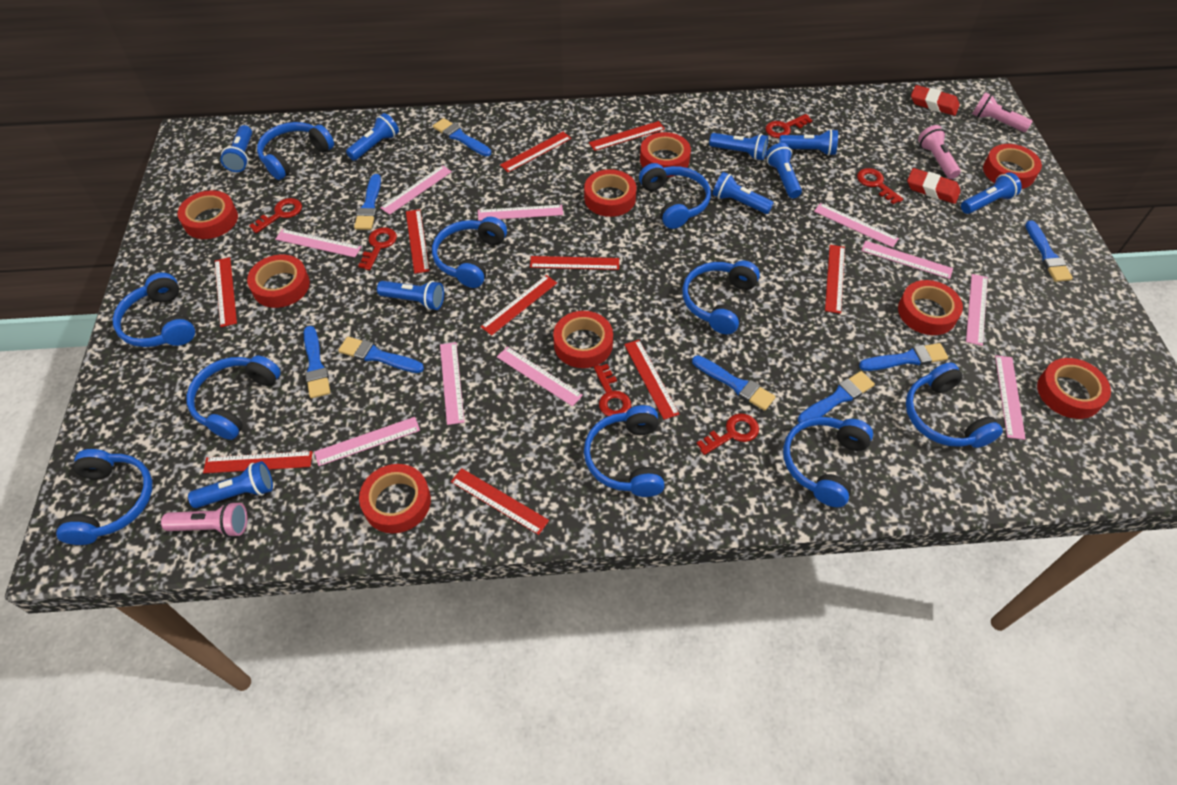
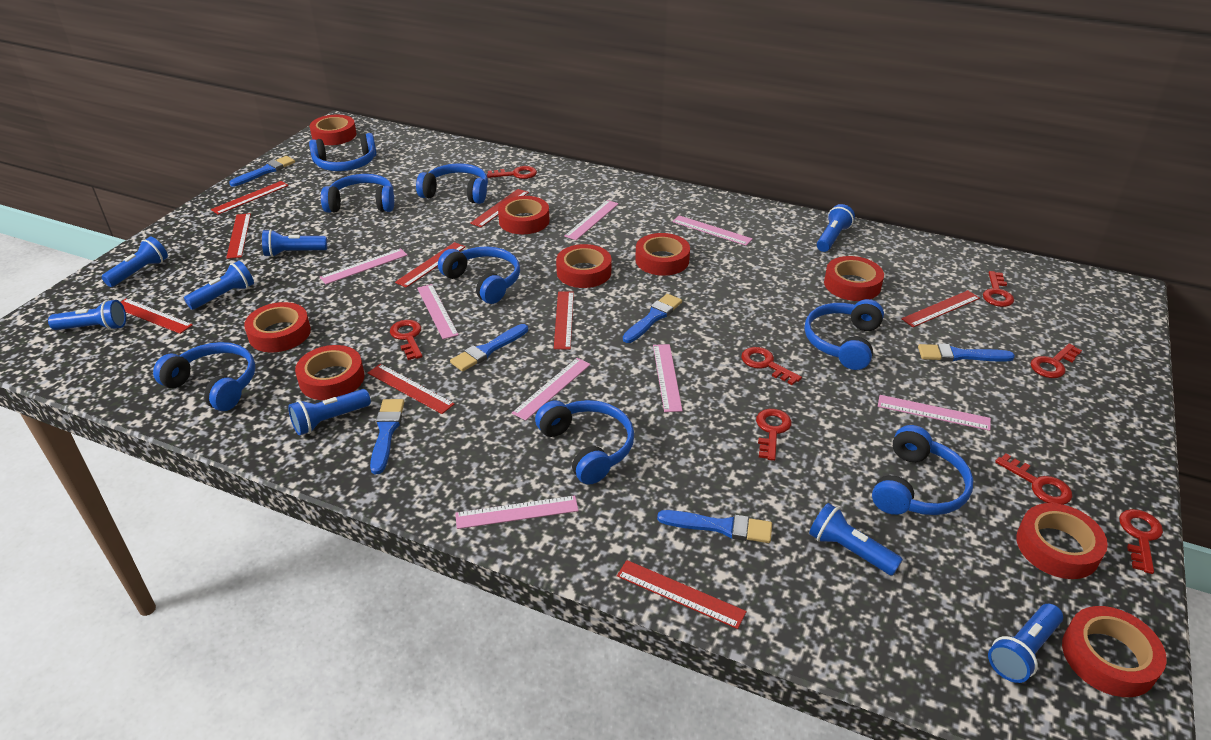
blue brush: 8 -> 6
blue flashlight: 9 -> 8
blue headphones: 10 -> 8
pink flashlight: 3 -> 0
pink ruler: 10 -> 8
red eraser: 2 -> 0
red key: 6 -> 8
red ruler: 10 -> 9

